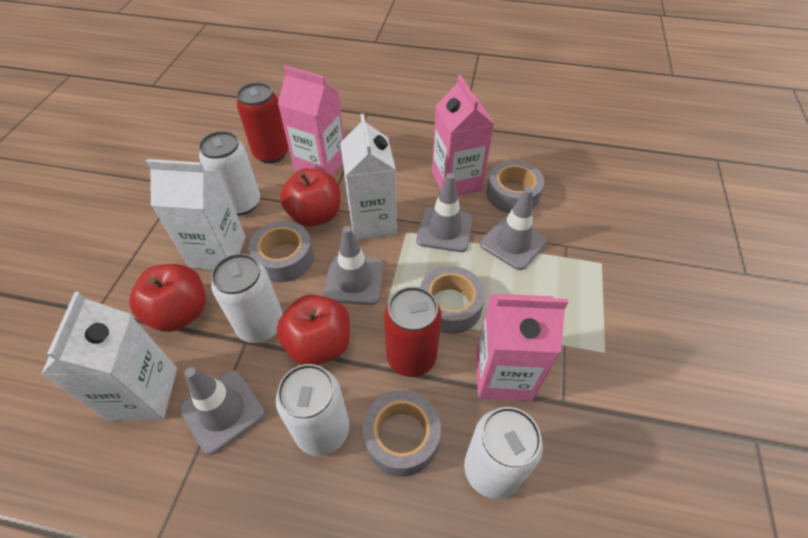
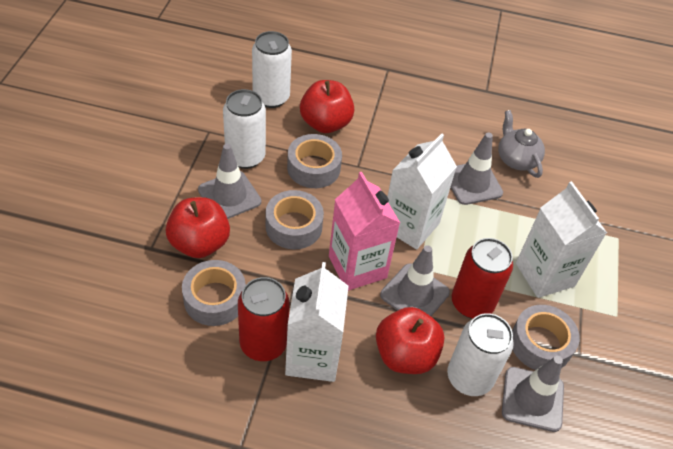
grey teapot: 0 -> 1
pink carton: 3 -> 1
white can: 4 -> 3

